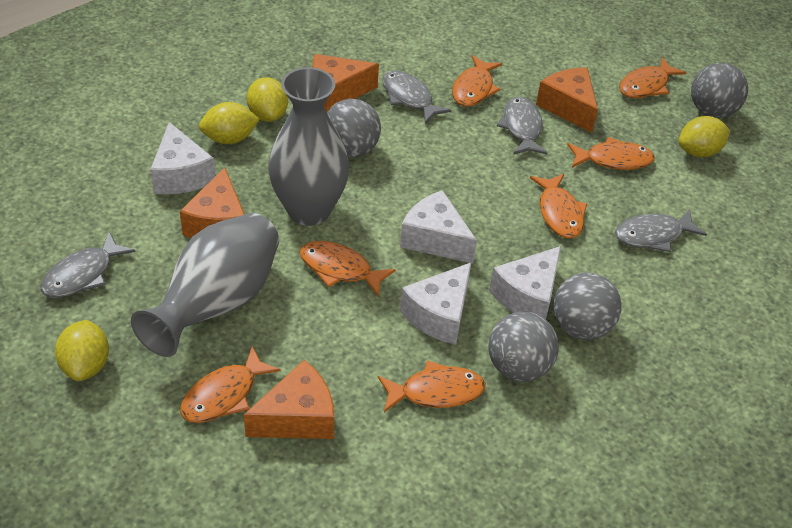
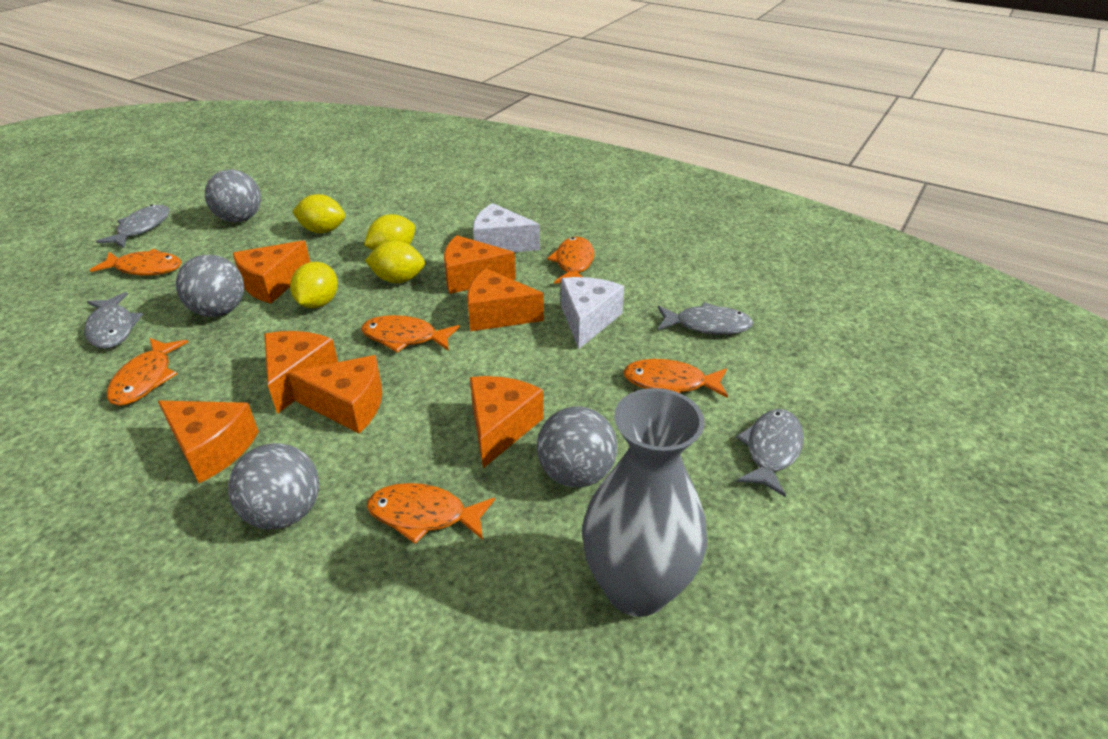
grey vase: 2 -> 1
orange cheese: 4 -> 7
orange fish: 7 -> 6
white cheese: 4 -> 2

